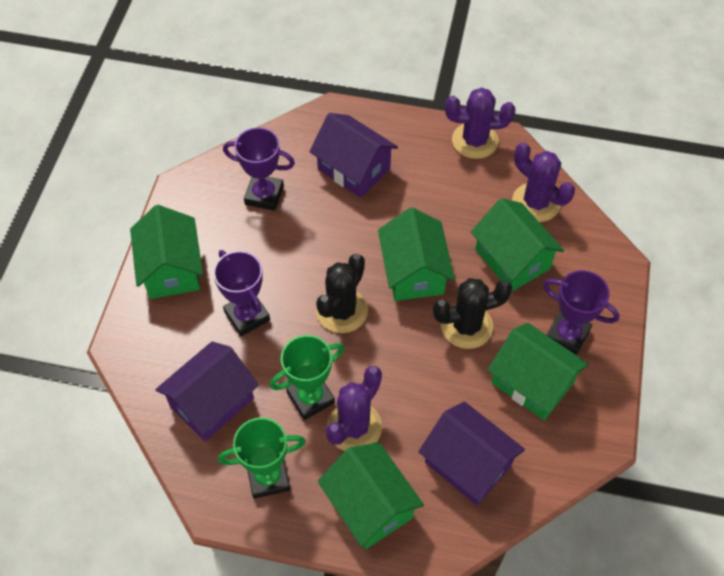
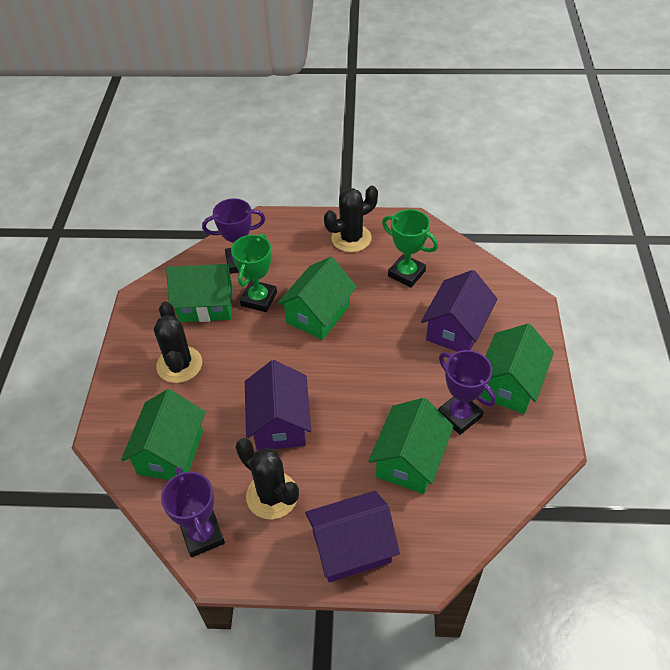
black cactus: 2 -> 3
purple cactus: 3 -> 0

